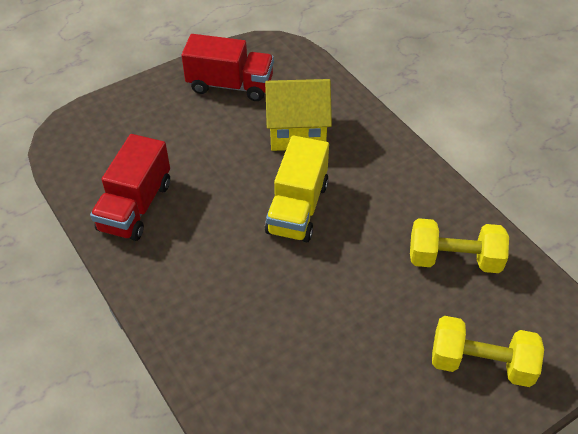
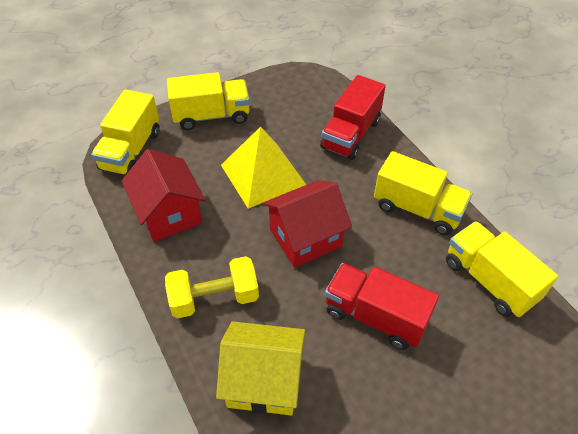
red house: 0 -> 2
yellow dumbbell: 2 -> 1
yellow pyramid: 0 -> 1
yellow truck: 1 -> 4

